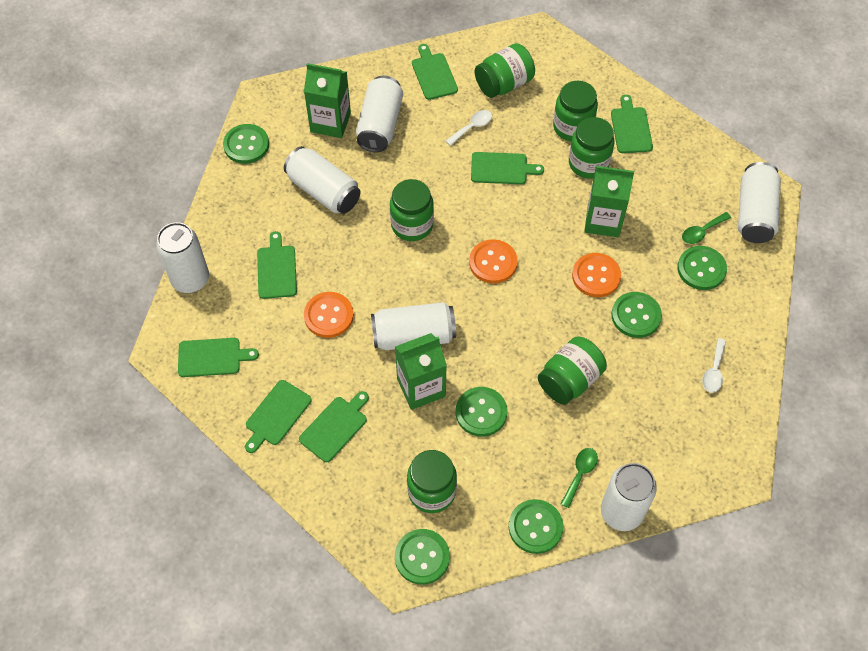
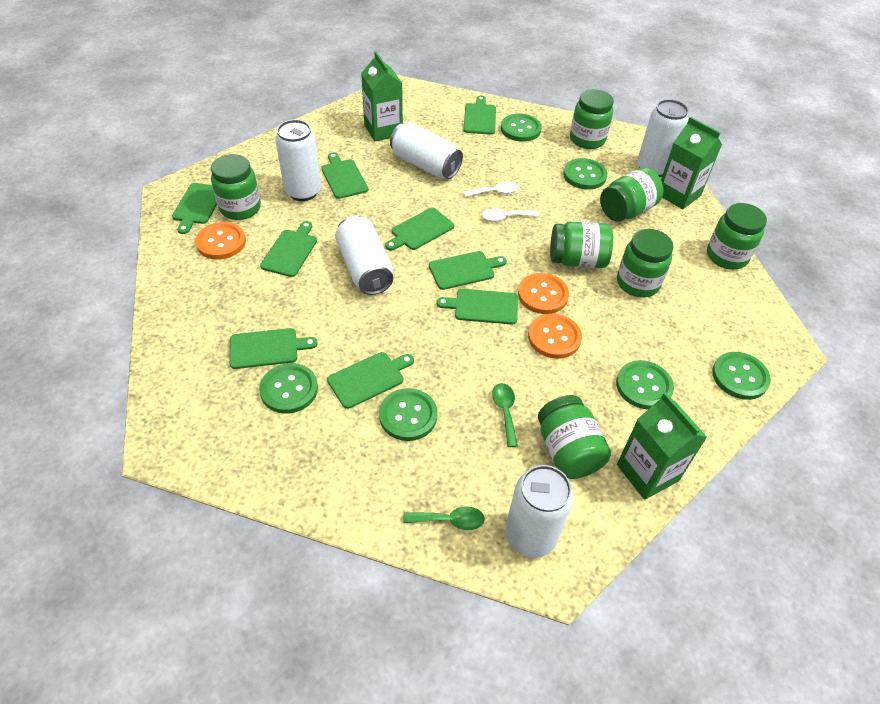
green cutting board: 7 -> 9
green jar: 6 -> 7
white can: 6 -> 5

